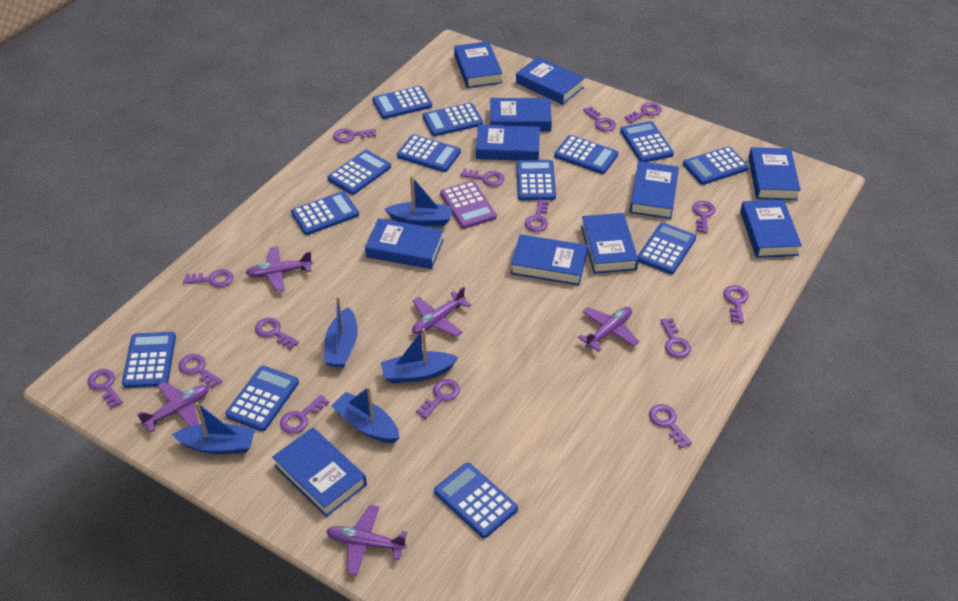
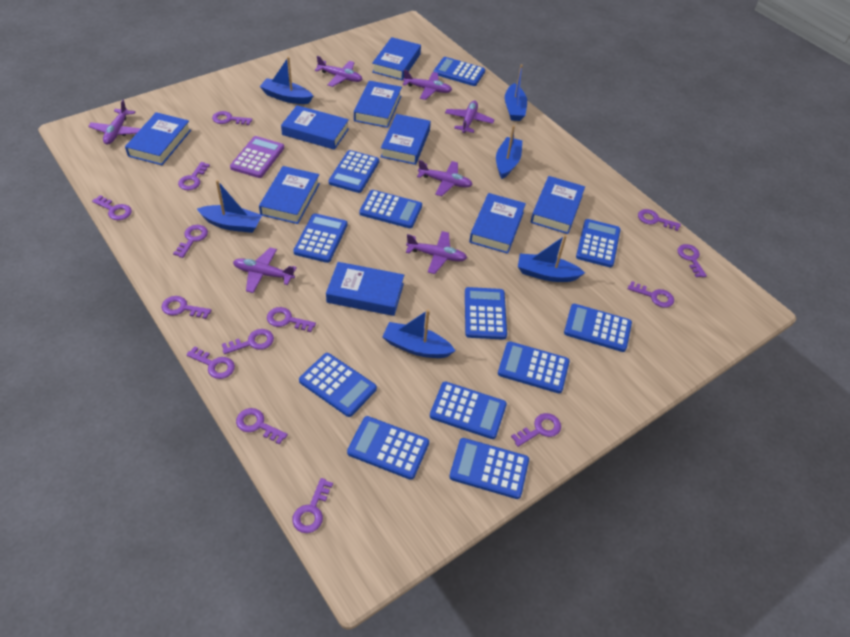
blue boat: 5 -> 6
blue book: 11 -> 9
blue calculator: 13 -> 12
purple key: 15 -> 14
purple plane: 5 -> 7

